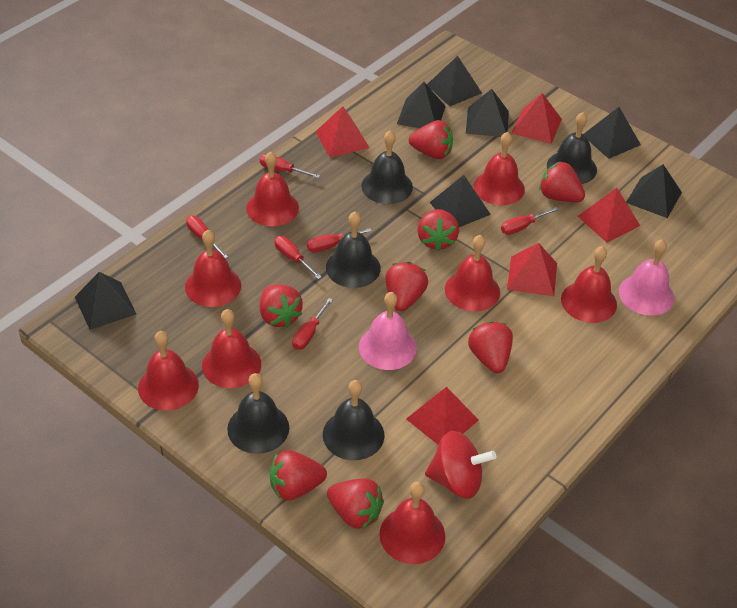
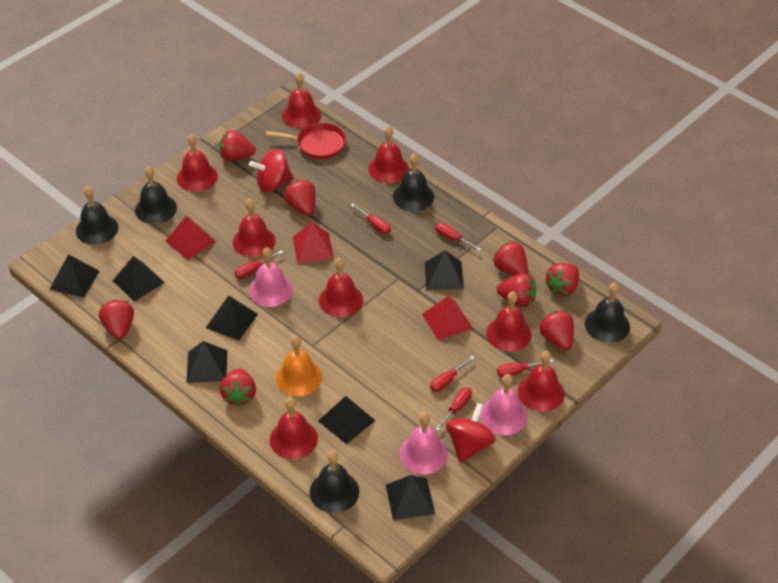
orange bell: 0 -> 1
pink bell: 2 -> 3
red pan: 0 -> 1
red pyramid: 5 -> 3
red spinning top: 1 -> 2

